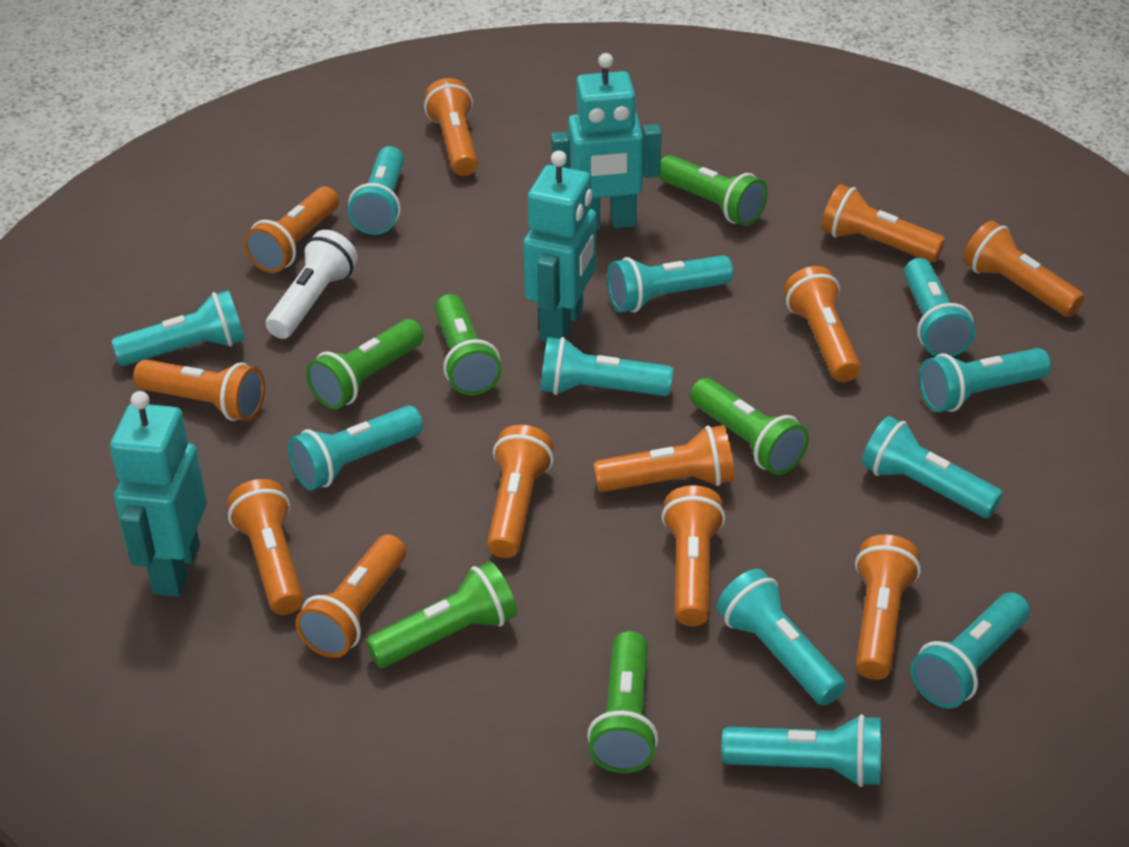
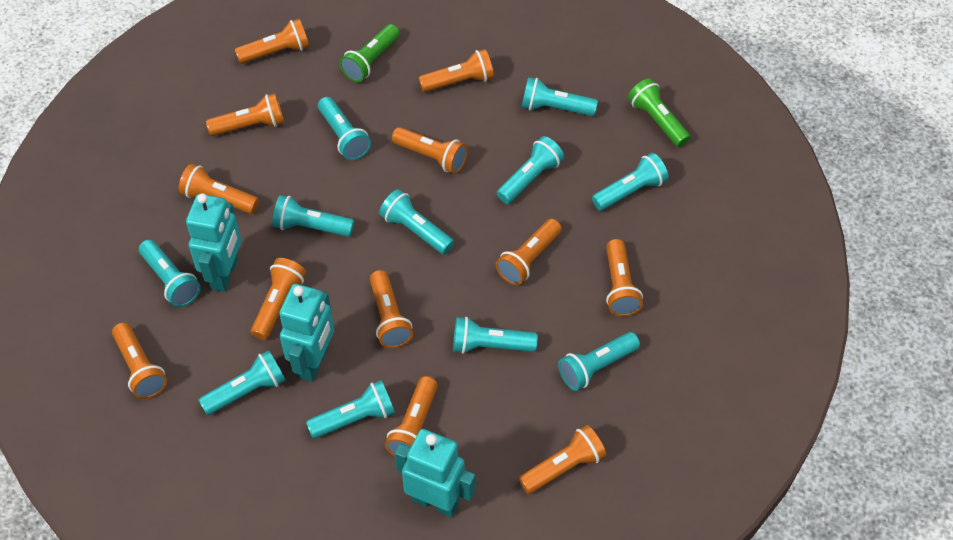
green flashlight: 6 -> 2
white flashlight: 1 -> 0

